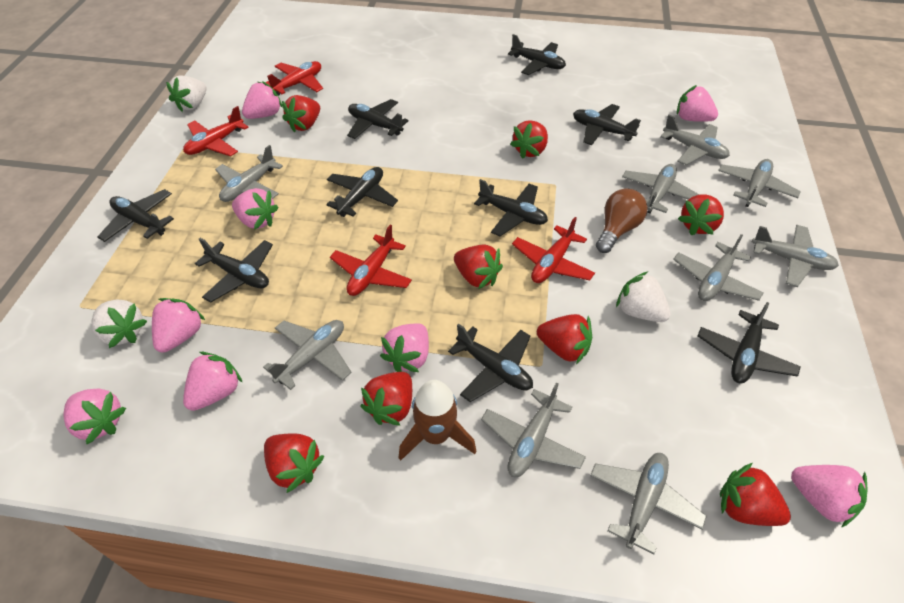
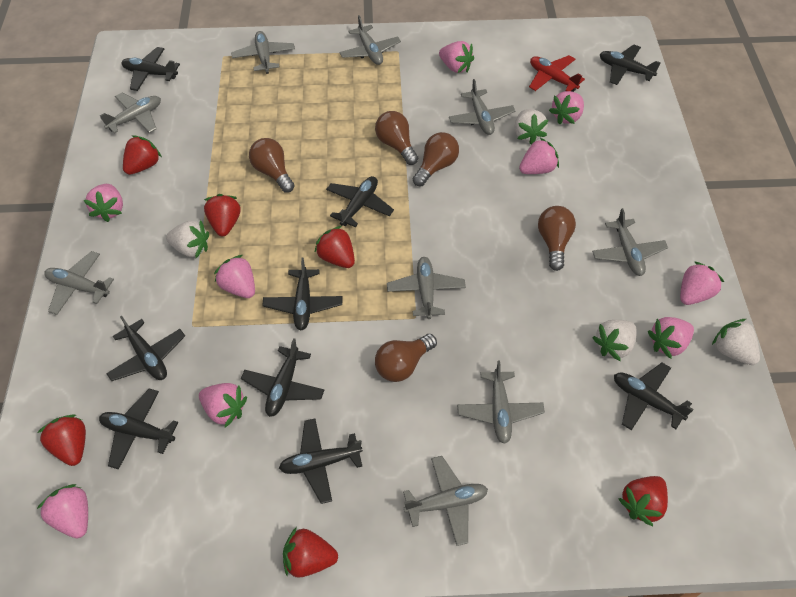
brown light bulb: 1 -> 5
brown rocket: 1 -> 0
pink strawberry: 8 -> 9
red plane: 4 -> 1
red strawberry: 8 -> 6
white strawberry: 3 -> 4

